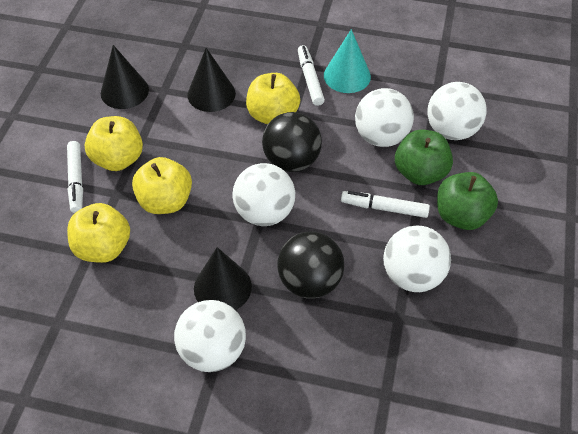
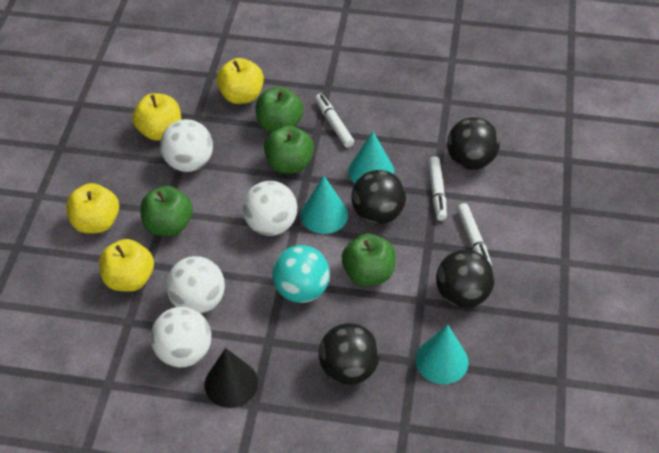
black ball: 2 -> 4
black cone: 3 -> 1
green apple: 2 -> 4
turquoise ball: 0 -> 1
turquoise cone: 1 -> 3
white ball: 5 -> 4

